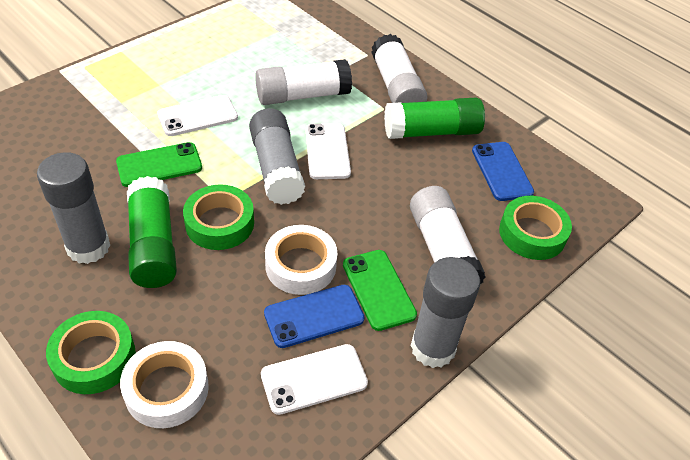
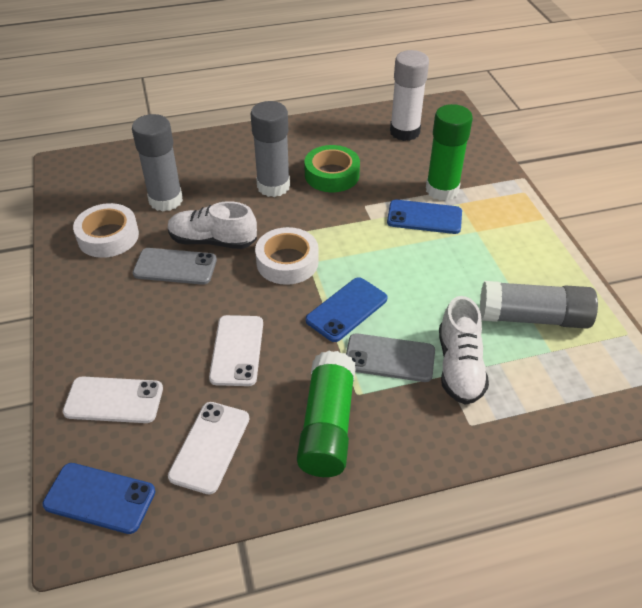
blue phone: 2 -> 3
green phone: 2 -> 0
green tape: 3 -> 1
grey phone: 0 -> 2
white glue stick: 3 -> 1
white shoe: 0 -> 2

